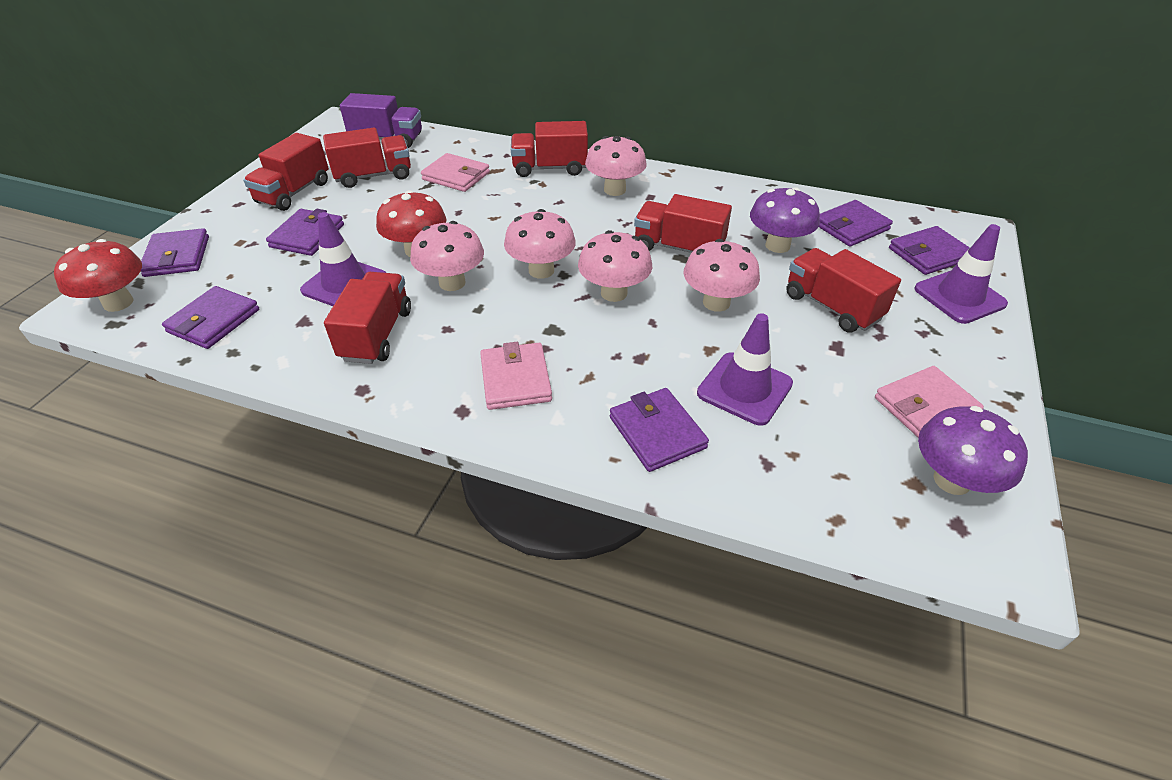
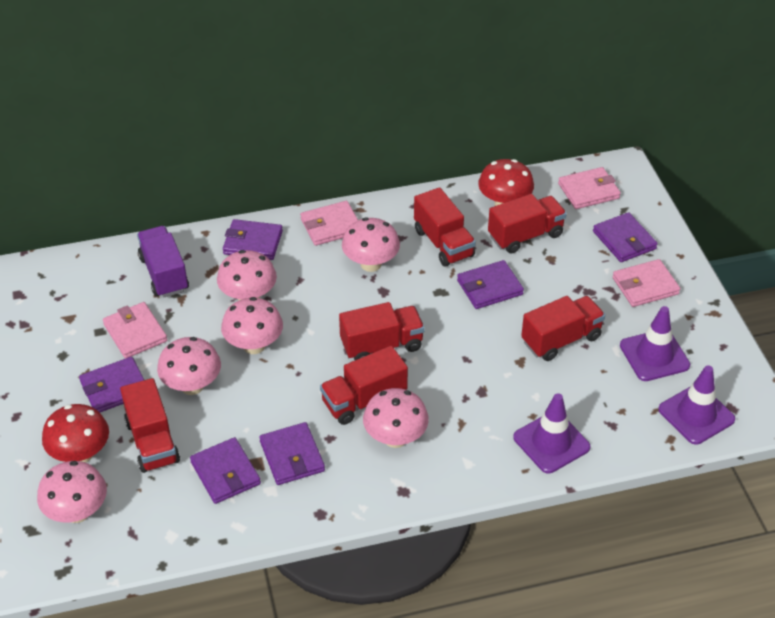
pink mushroom: 5 -> 6
pink wallet: 3 -> 4
purple mushroom: 2 -> 0

